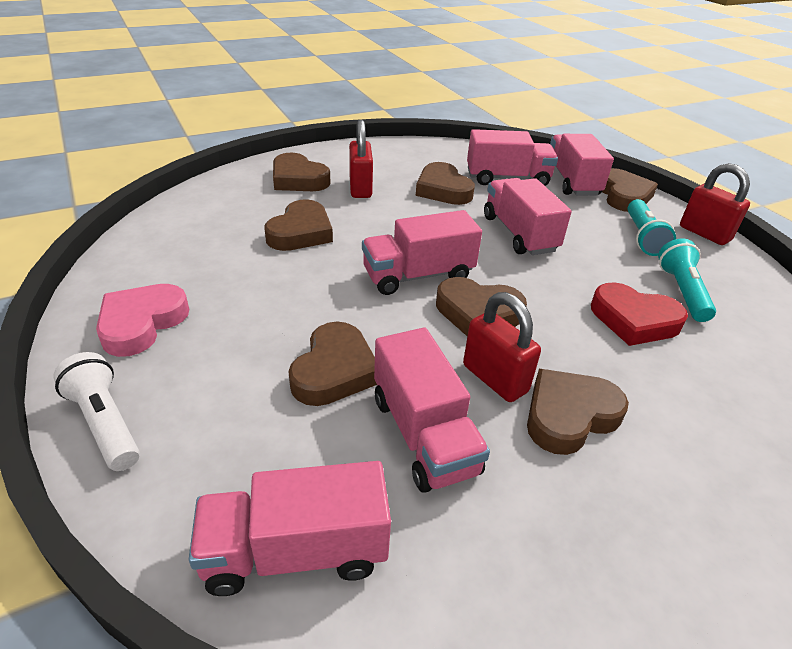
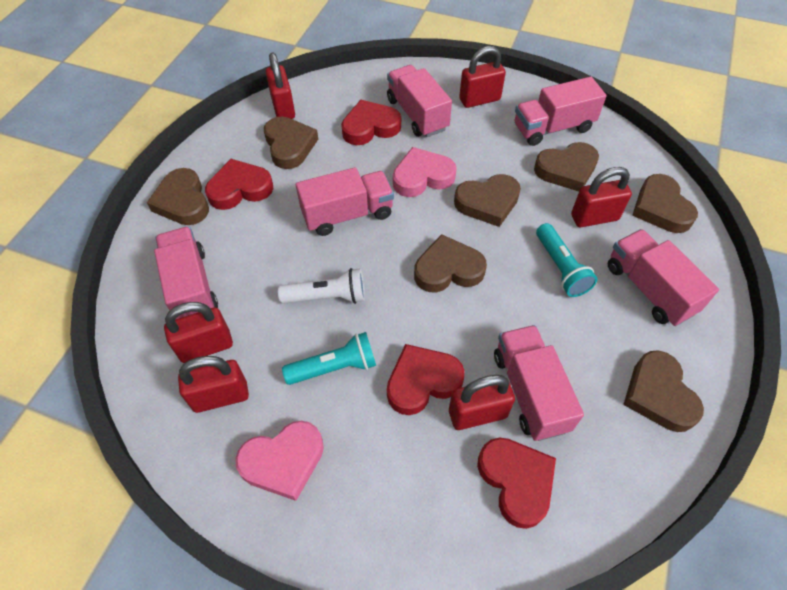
pink heart: 1 -> 2
red heart: 1 -> 4
red padlock: 3 -> 6

